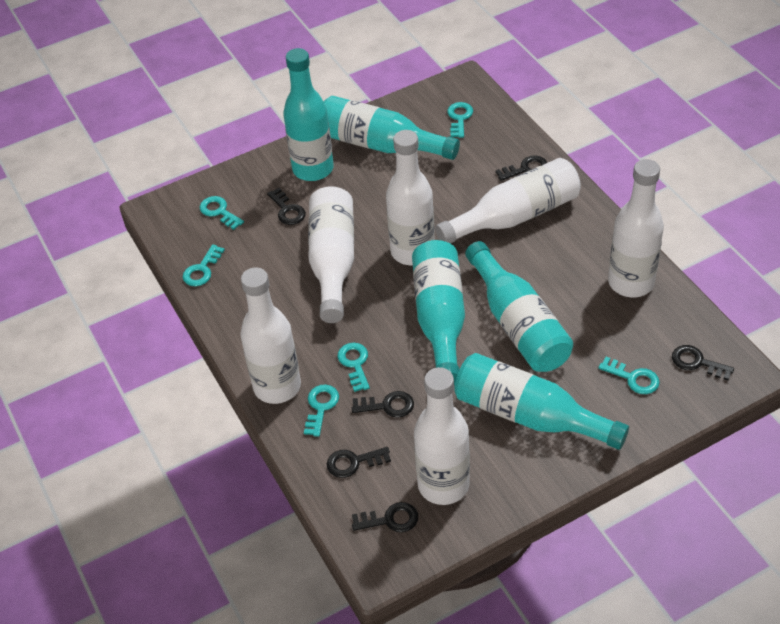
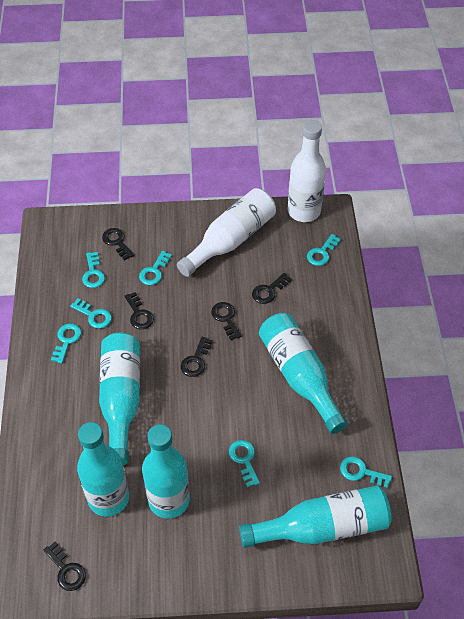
turquoise key: 6 -> 7
white bottle: 6 -> 2

